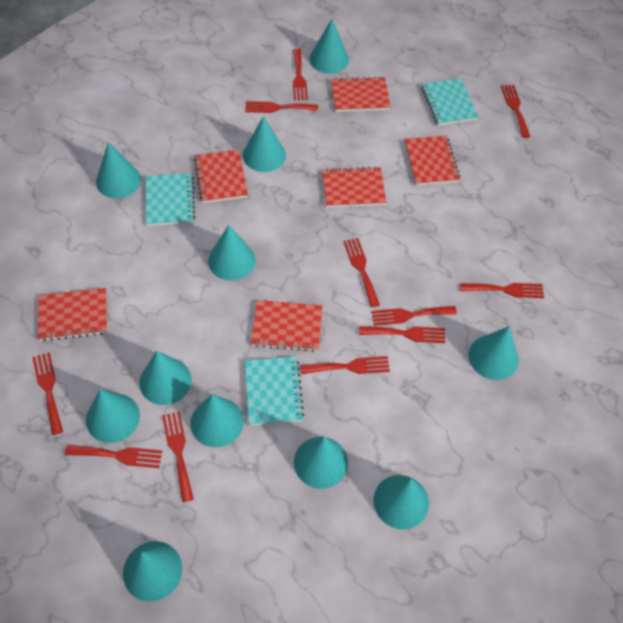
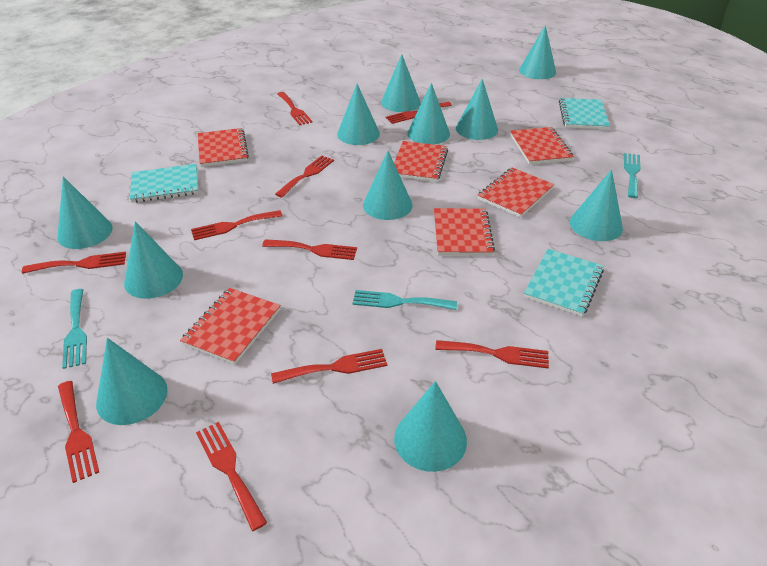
red fork: 11 -> 10
turquoise fork: 0 -> 3

